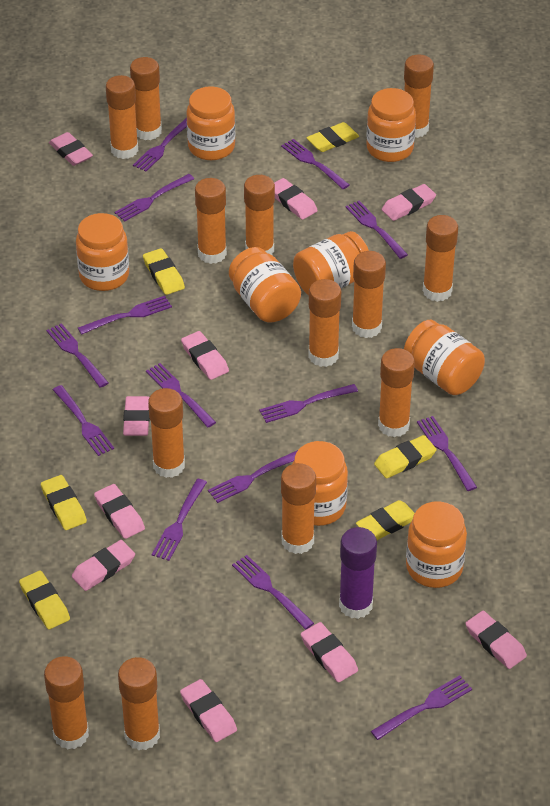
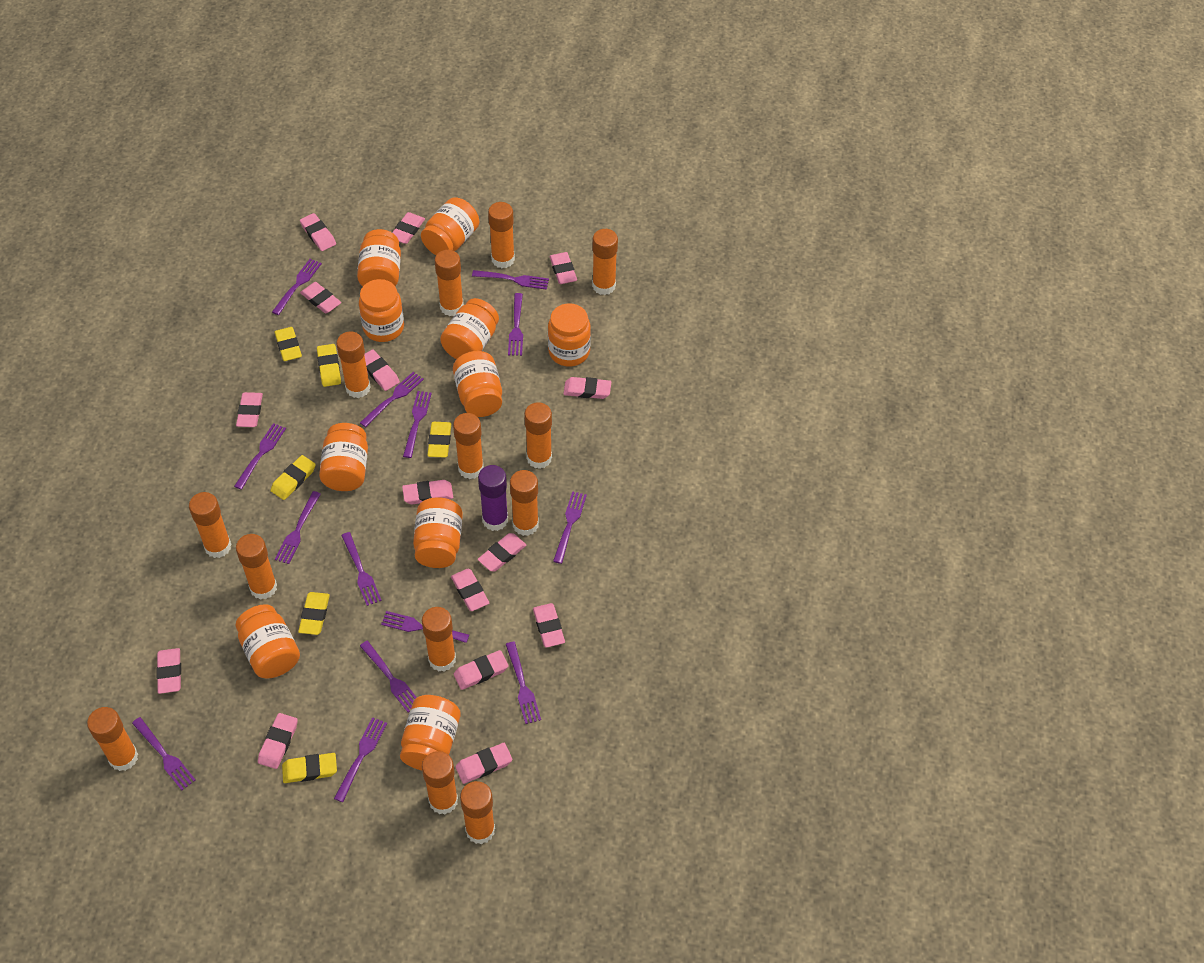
orange jar: 8 -> 10
pink eraser: 10 -> 15

